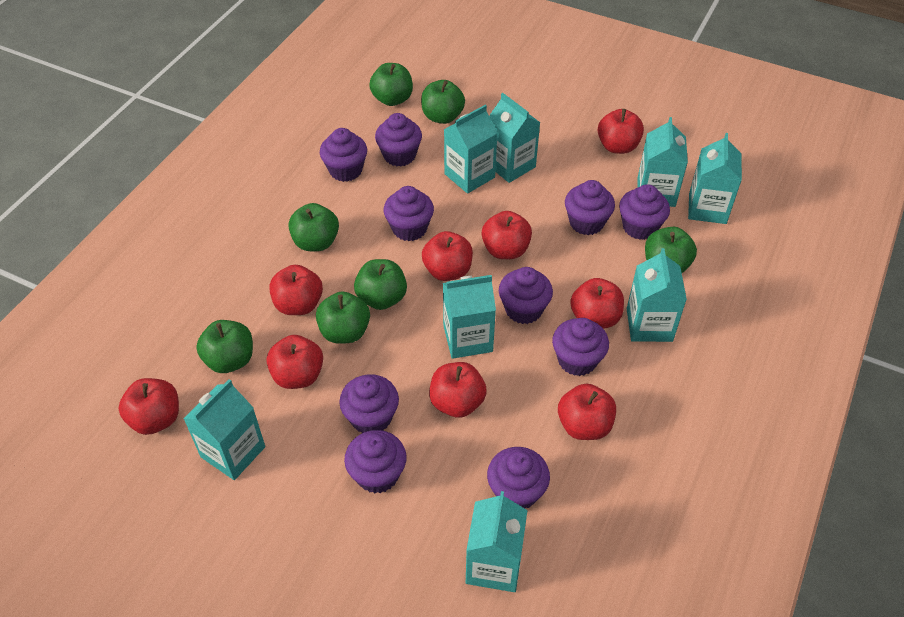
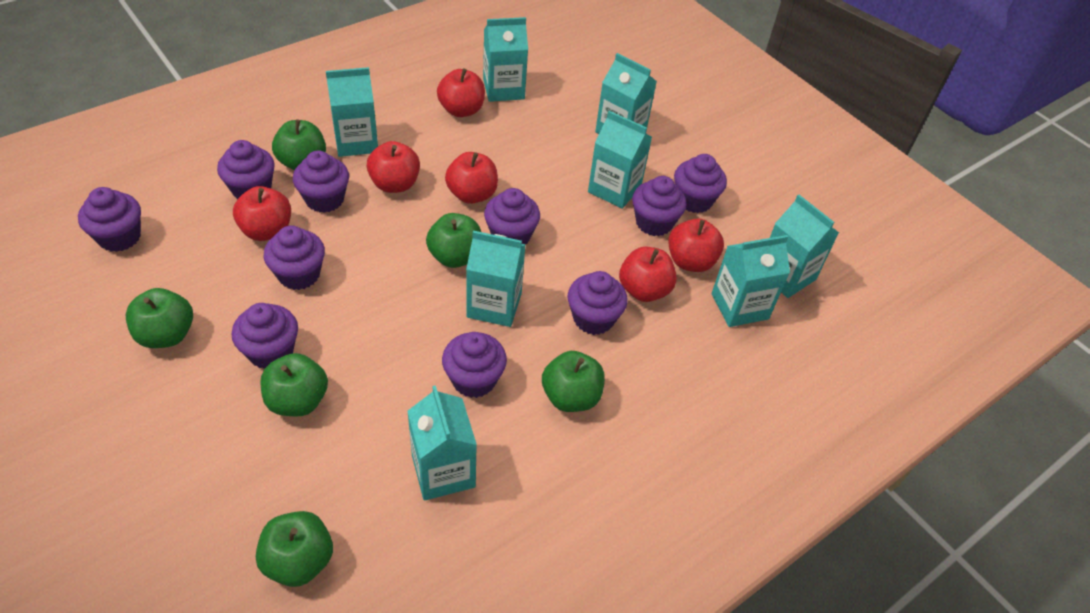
green apple: 7 -> 6
red apple: 9 -> 6

